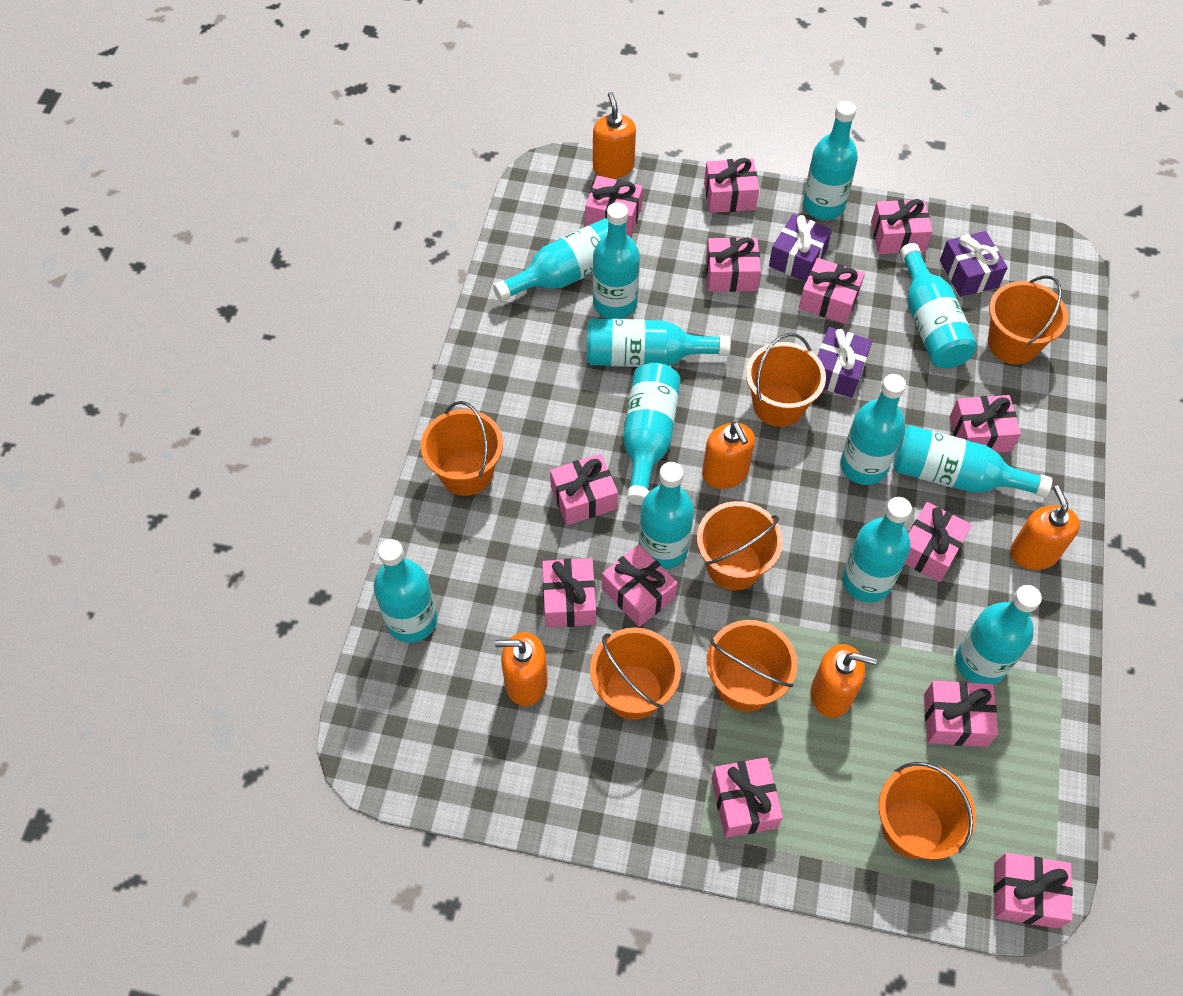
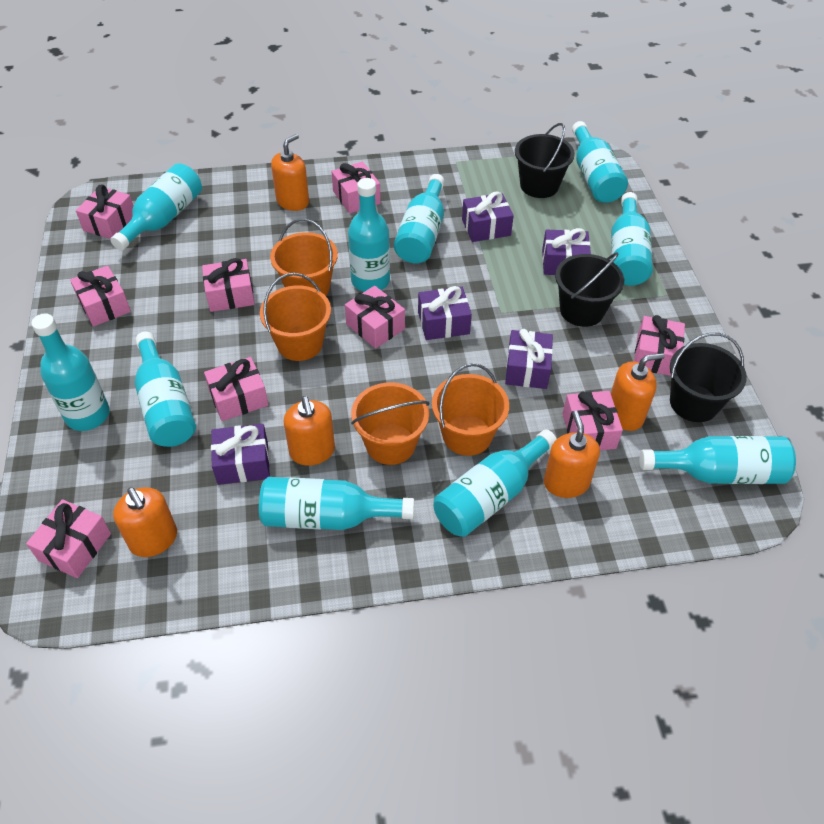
black bucket: 0 -> 3
orange bucket: 7 -> 4
pink gift: 13 -> 9
purple gift: 3 -> 5
turquoise bottle: 12 -> 10

